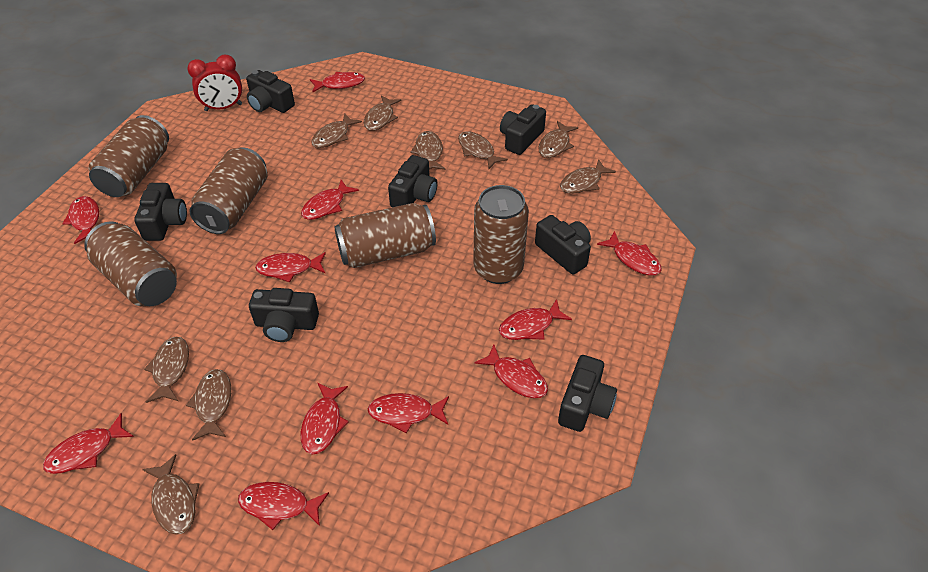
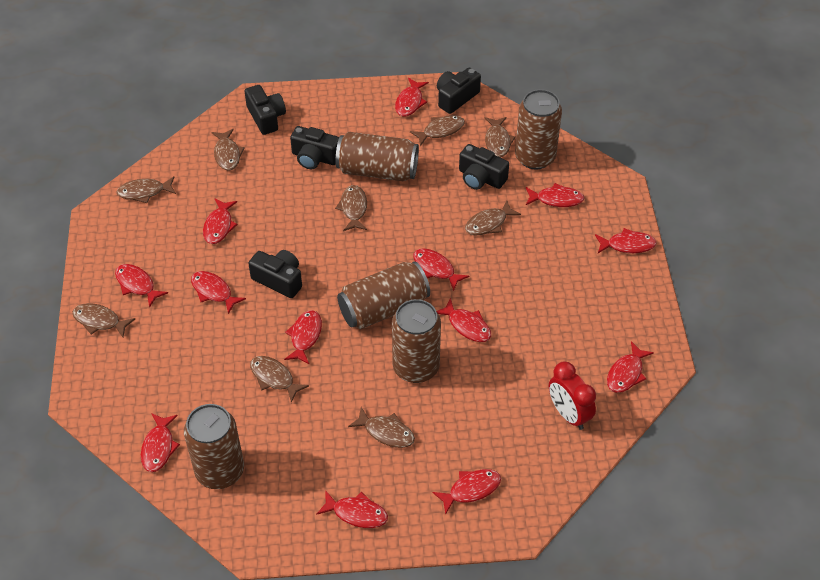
black camera: 7 -> 5
red fish: 11 -> 13

